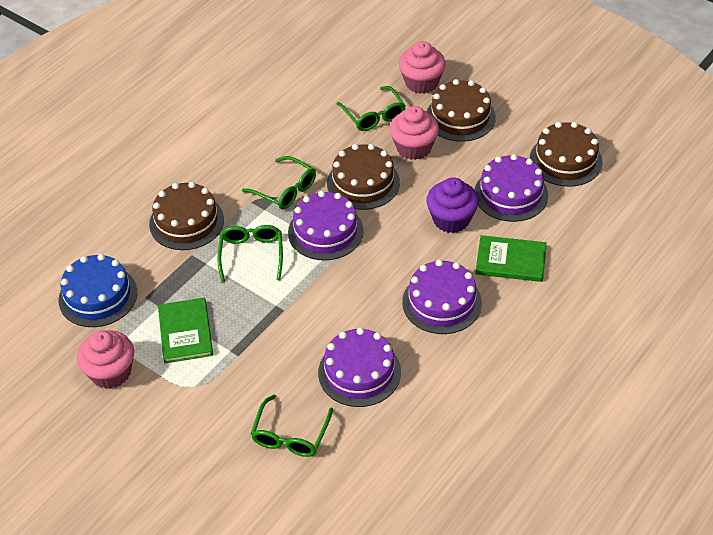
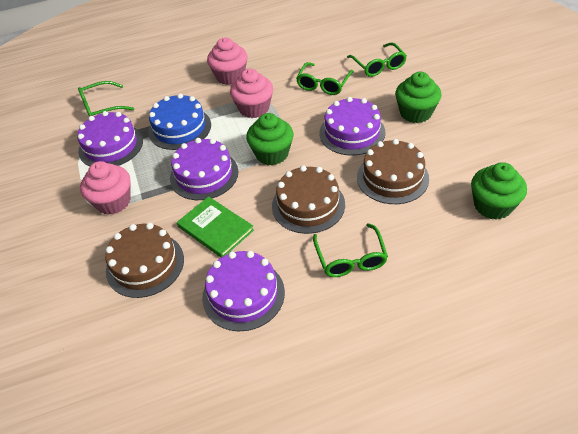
brown cake: 4 -> 3
green book: 2 -> 1
green cupcake: 0 -> 3
purple cupcake: 1 -> 0

